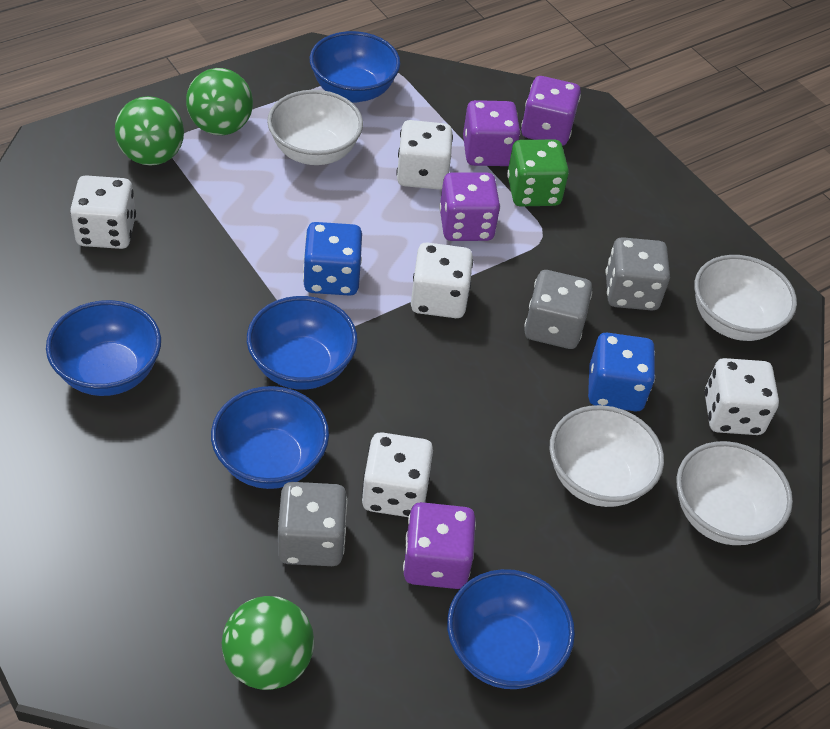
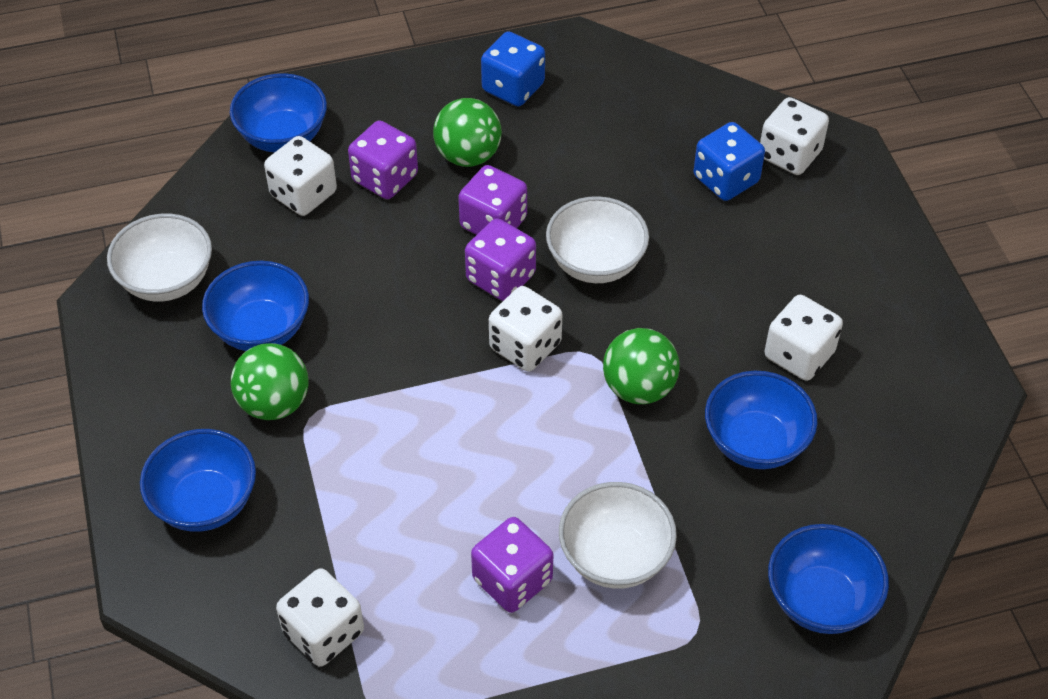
green dice: 1 -> 0
grey dice: 3 -> 0
white bowl: 4 -> 3

